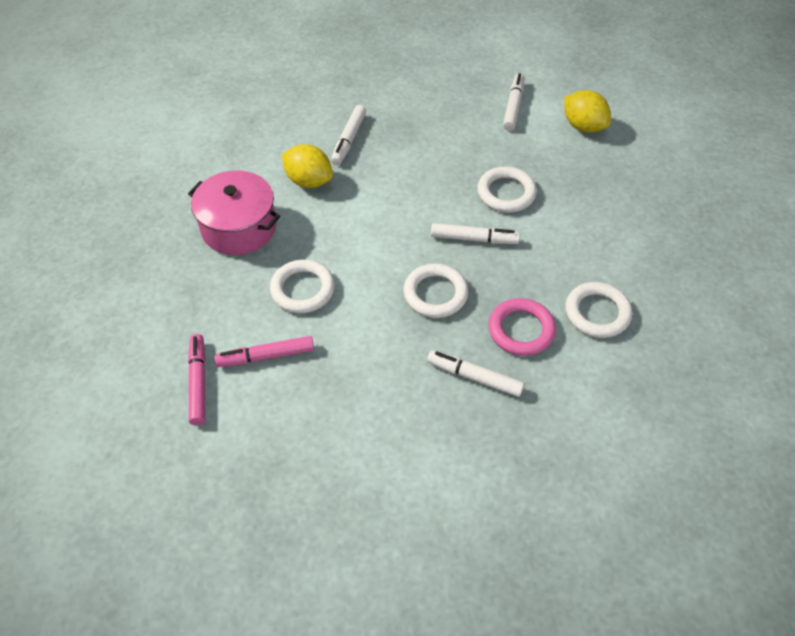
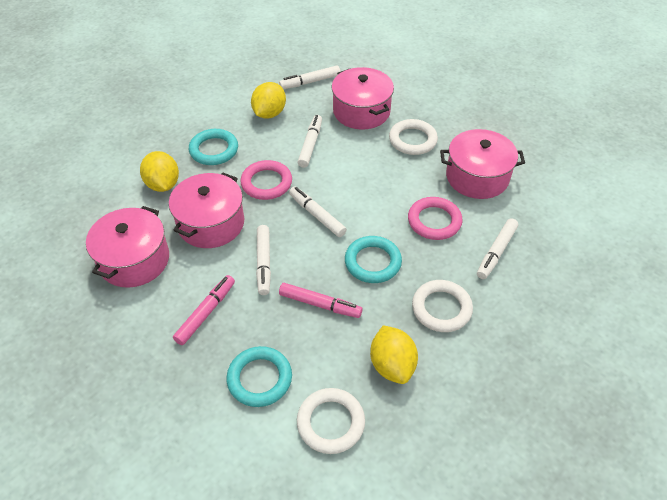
pink pot: 1 -> 4
pink ring: 1 -> 2
turquoise ring: 0 -> 3
white marker: 4 -> 5
white ring: 4 -> 3
yellow lemon: 2 -> 3

